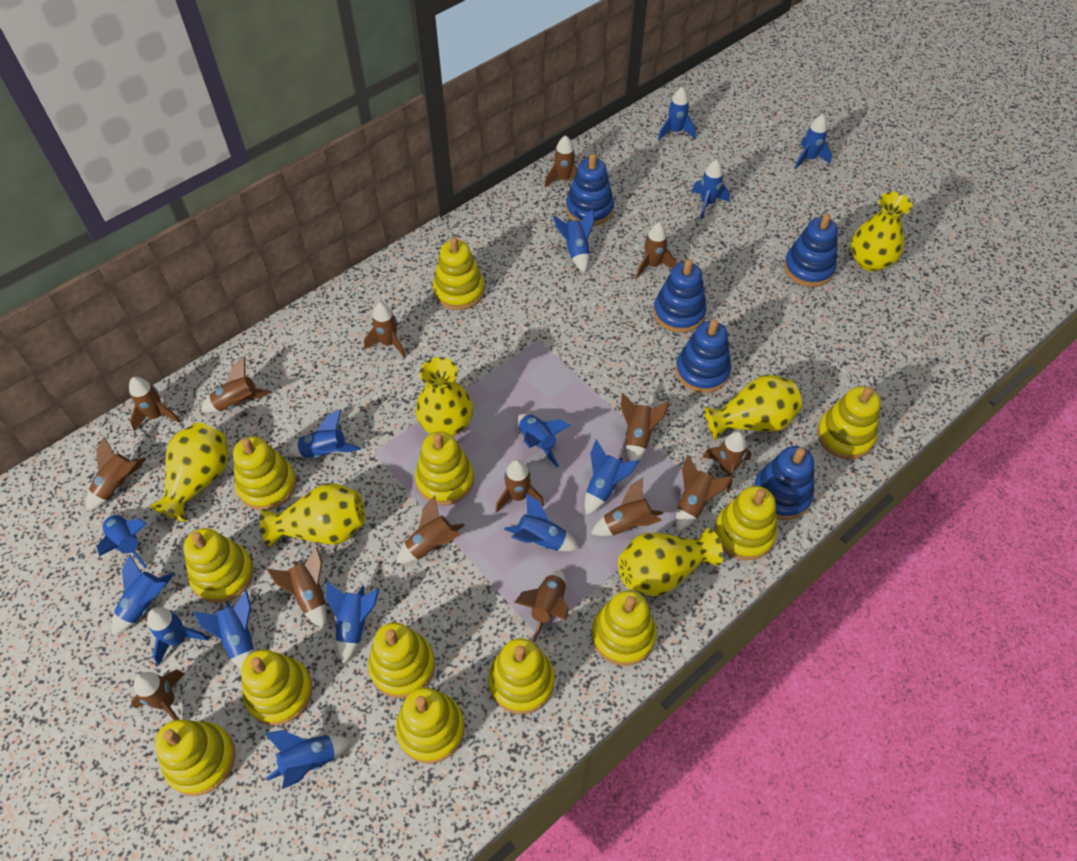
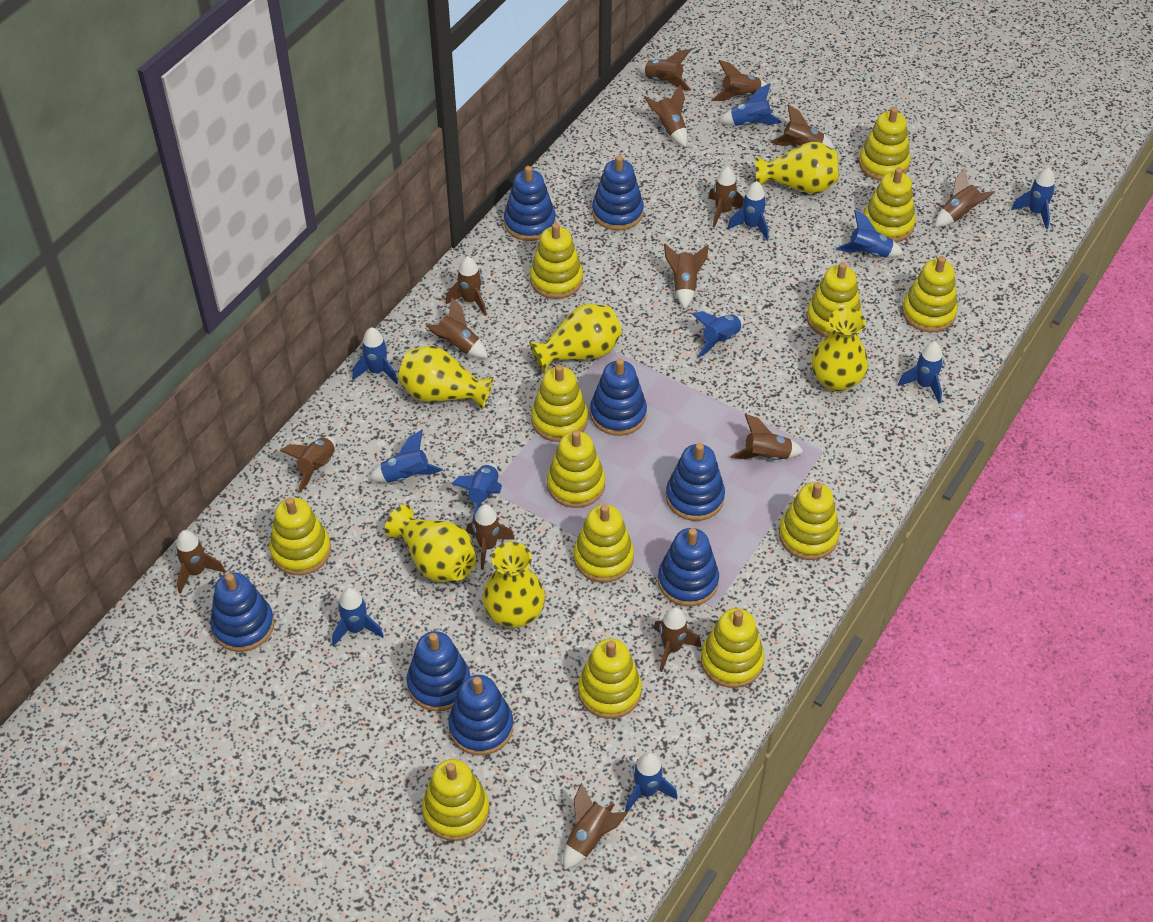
blue rocket: 14 -> 11
blue stacking toy: 5 -> 8
yellow stacking toy: 12 -> 13

